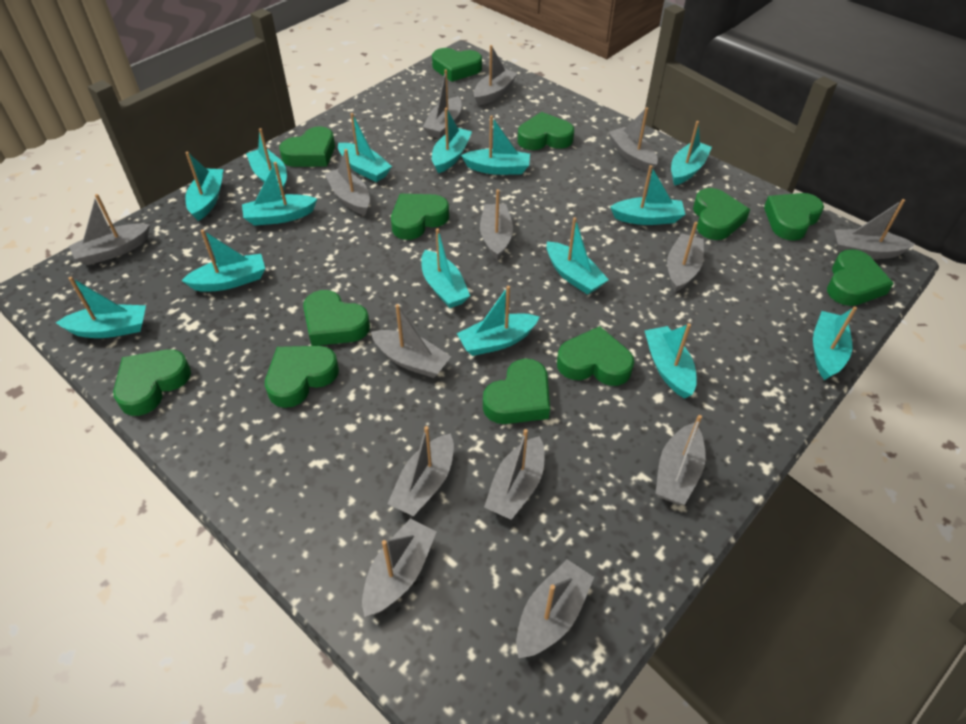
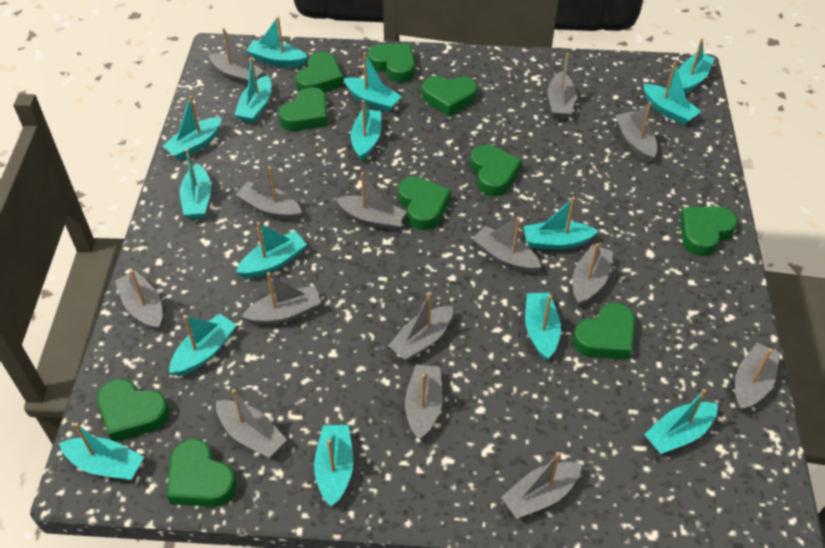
green heart: 12 -> 10

